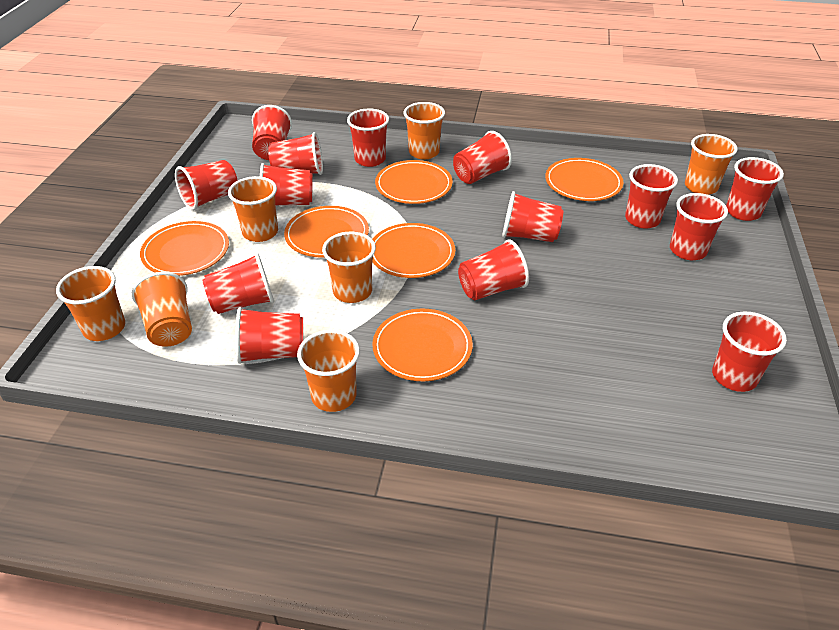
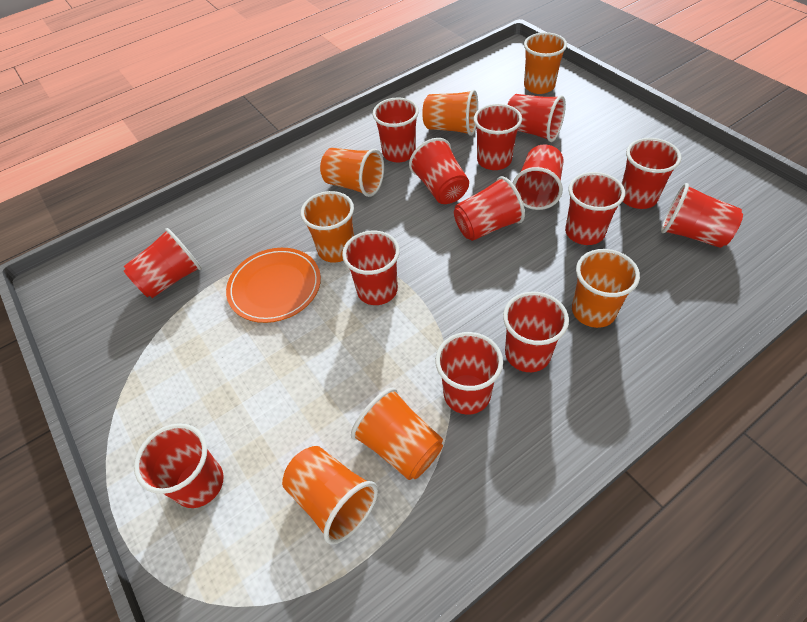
orange plate: 6 -> 1

